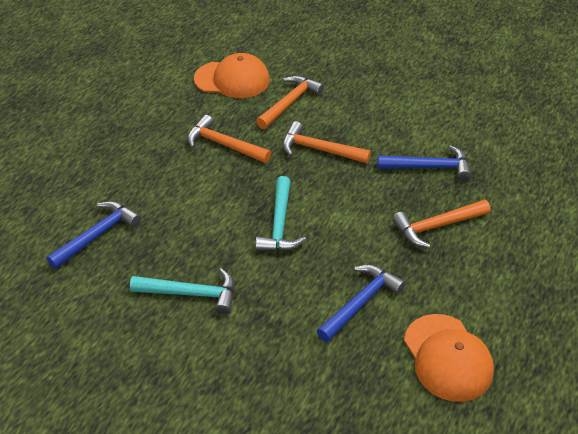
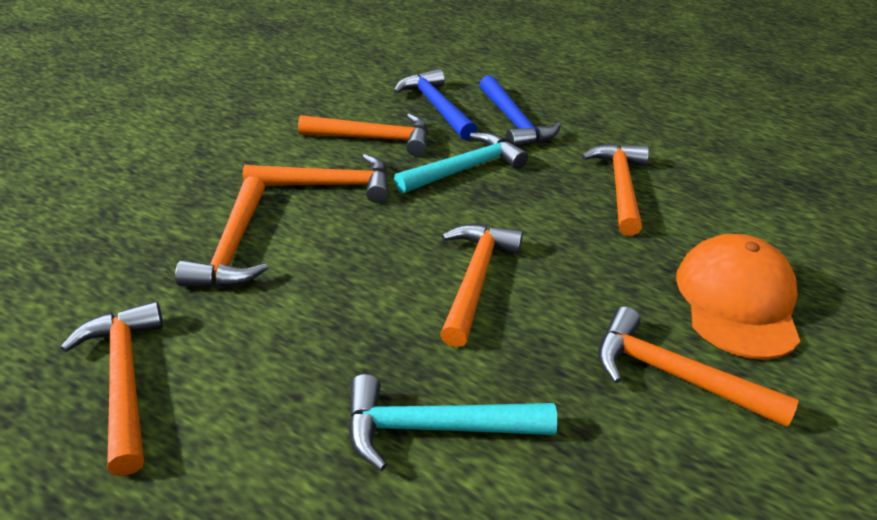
blue hammer: 3 -> 2
orange cap: 2 -> 1
orange hammer: 4 -> 7

